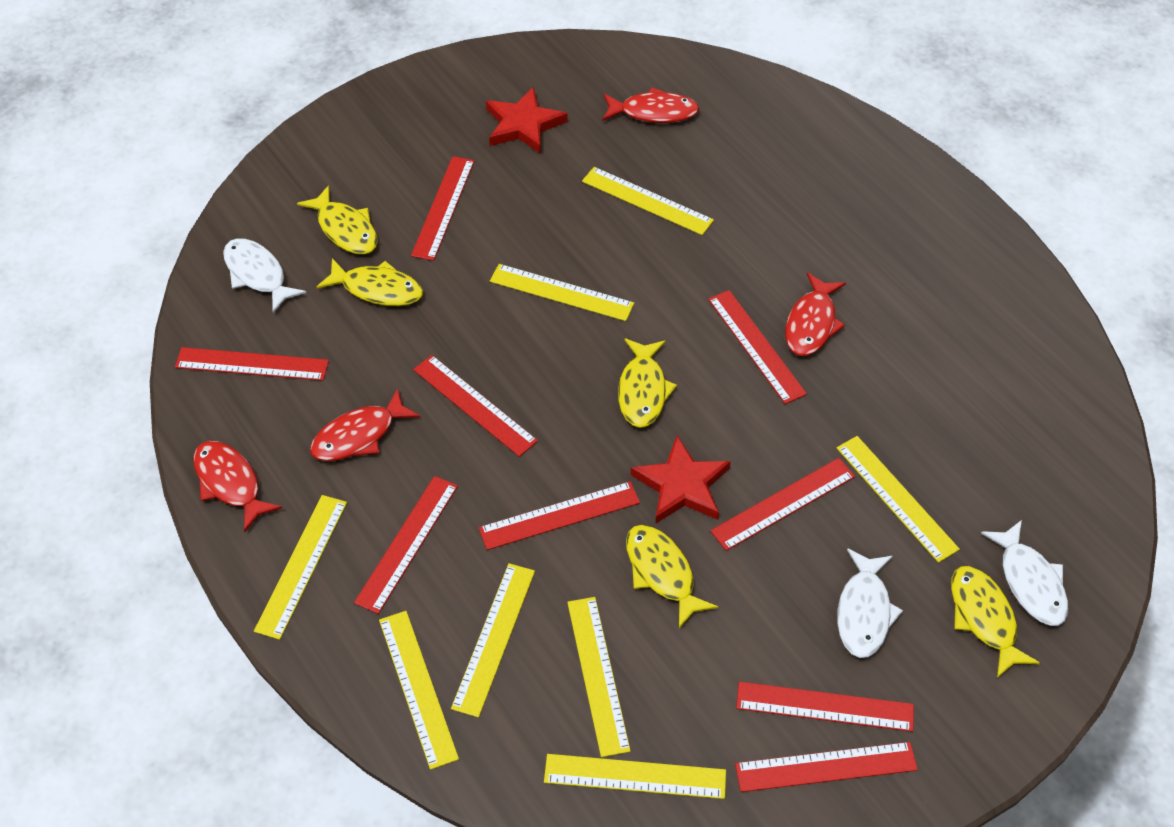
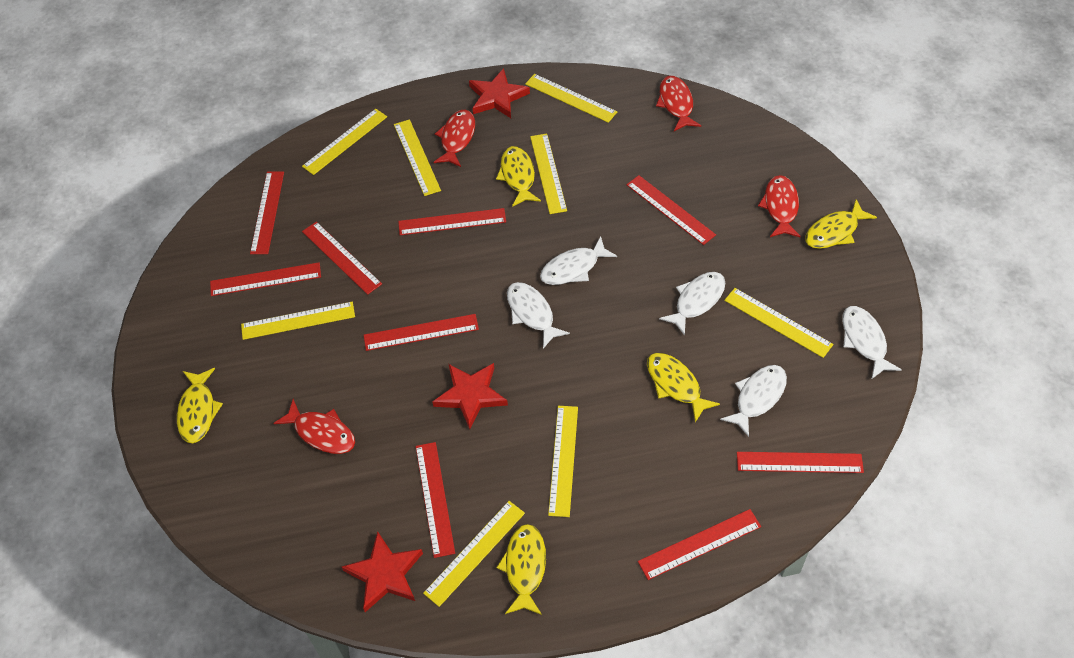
red star: 2 -> 3
white fish: 3 -> 5

